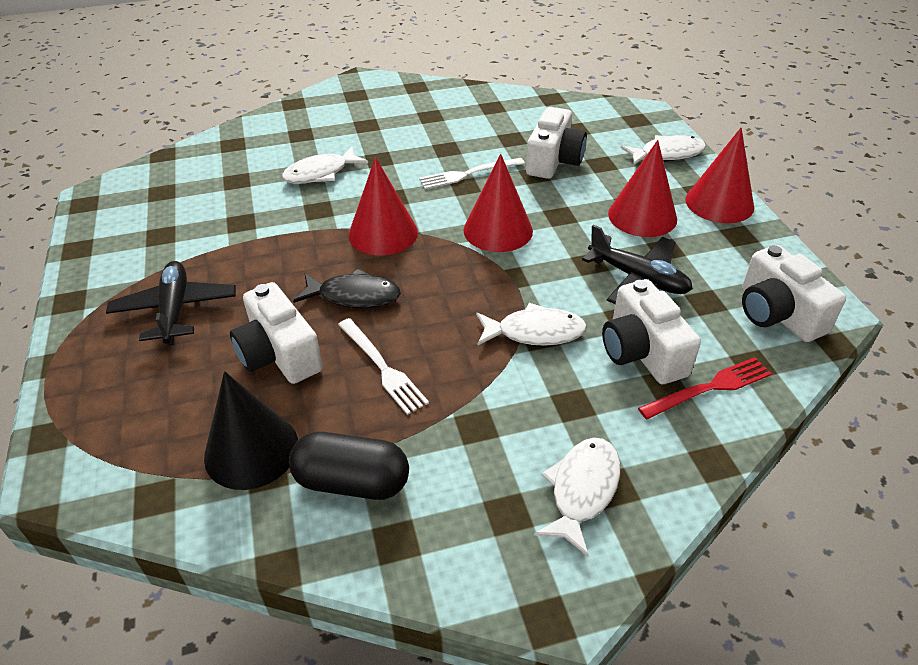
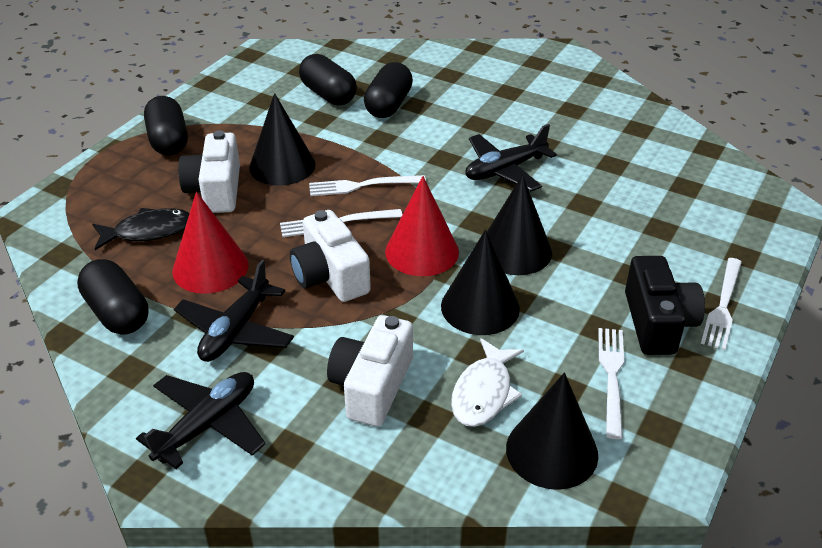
black camera: 0 -> 1
black capsule: 1 -> 4
black cone: 1 -> 4
black plane: 2 -> 3
red cone: 4 -> 2
red fork: 1 -> 0
white camera: 4 -> 3
white fish: 4 -> 1
white fork: 2 -> 4

